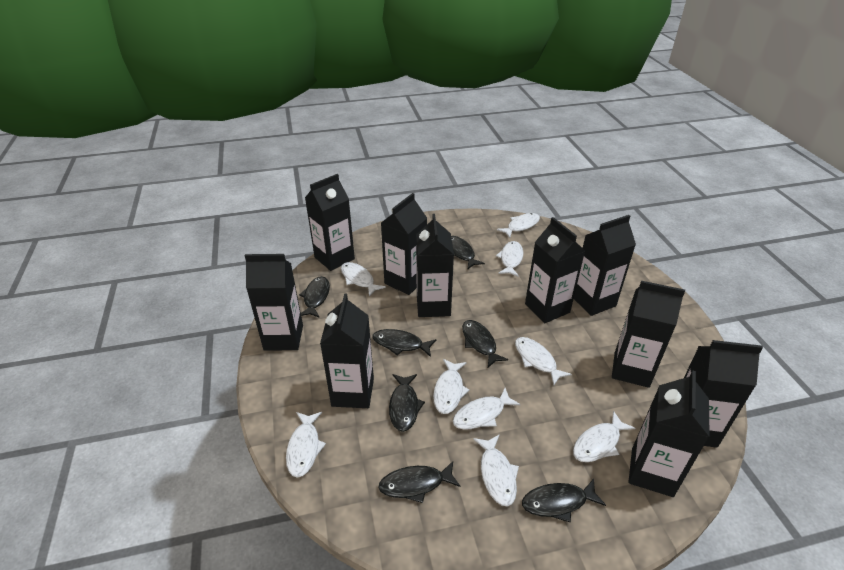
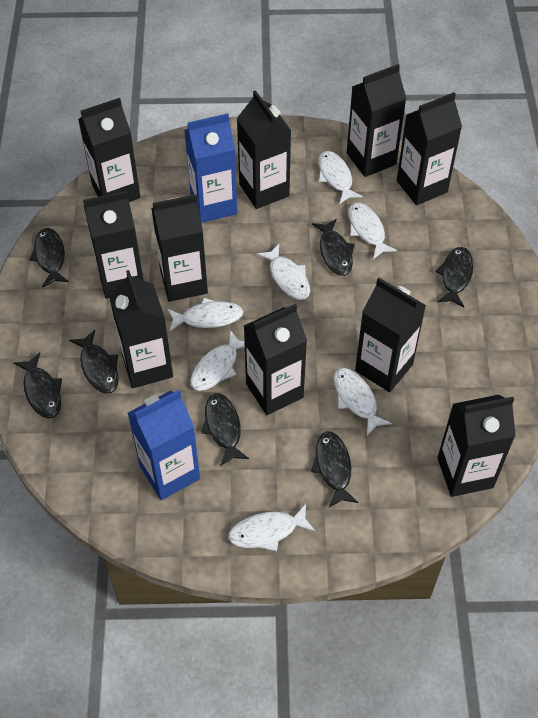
blue carton: 0 -> 2
white fish: 9 -> 7

